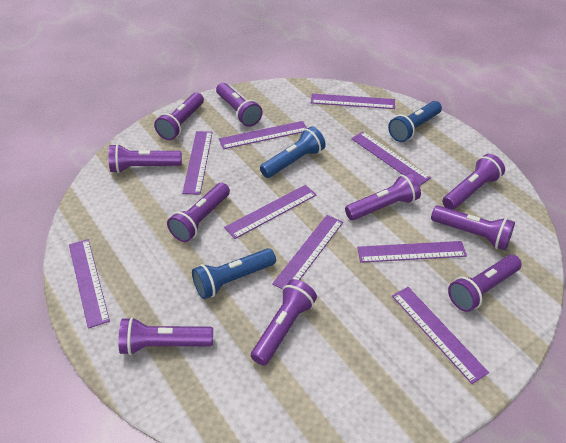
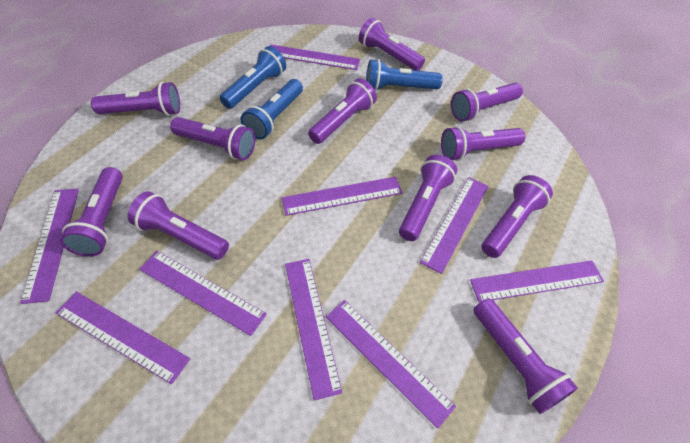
purple flashlight: 10 -> 11

